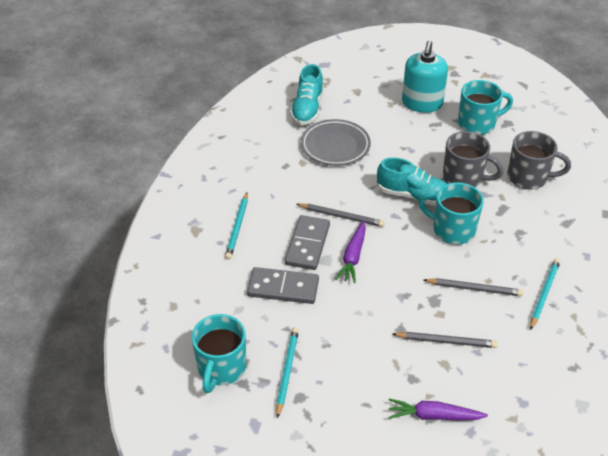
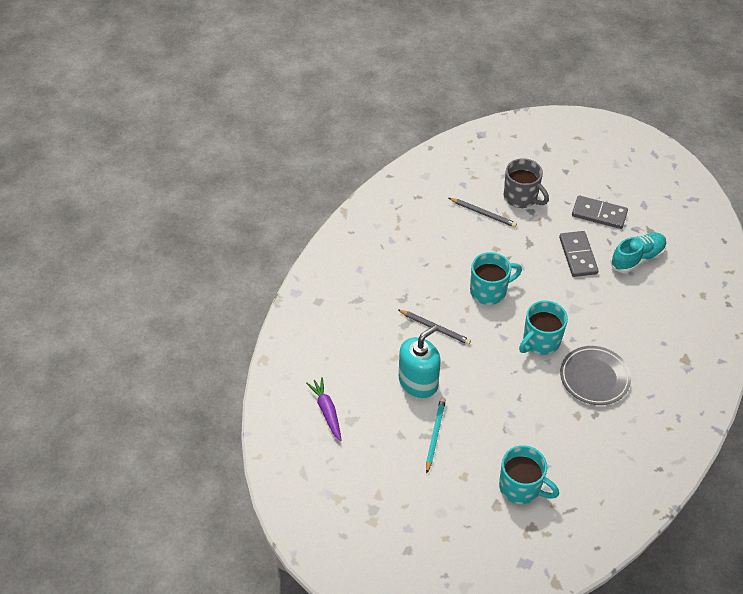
grey mug: 2 -> 1
grey pencil: 3 -> 2
purple carrot: 2 -> 1
turquoise pencil: 3 -> 1
turquoise shoe: 2 -> 1

